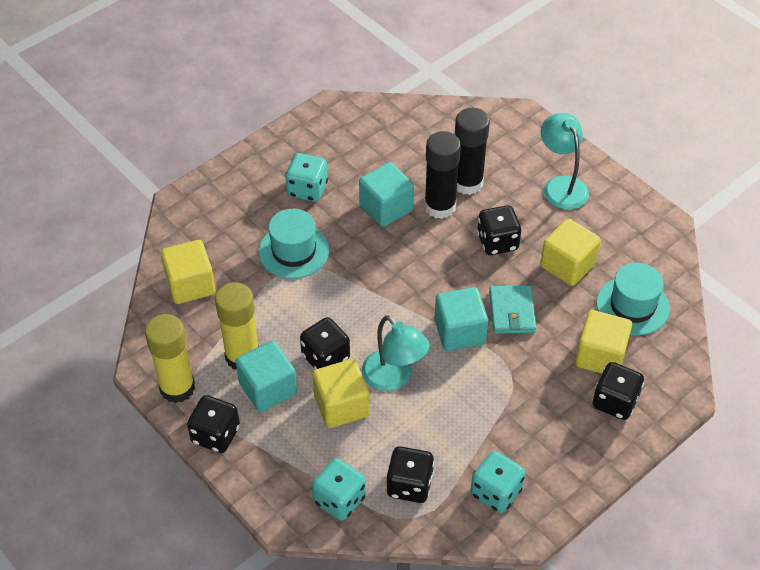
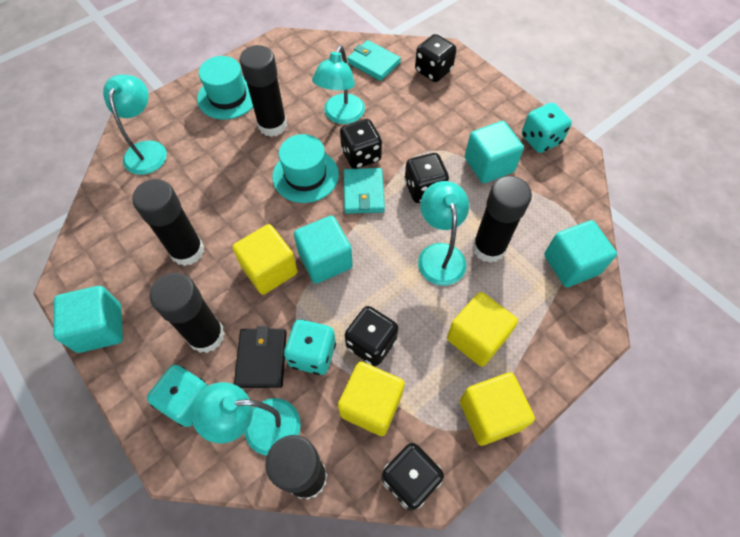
black glue stick: 2 -> 5
black wallet: 0 -> 1
turquoise cube: 3 -> 4
turquoise lamp: 2 -> 4
turquoise wallet: 1 -> 2
yellow glue stick: 2 -> 0

